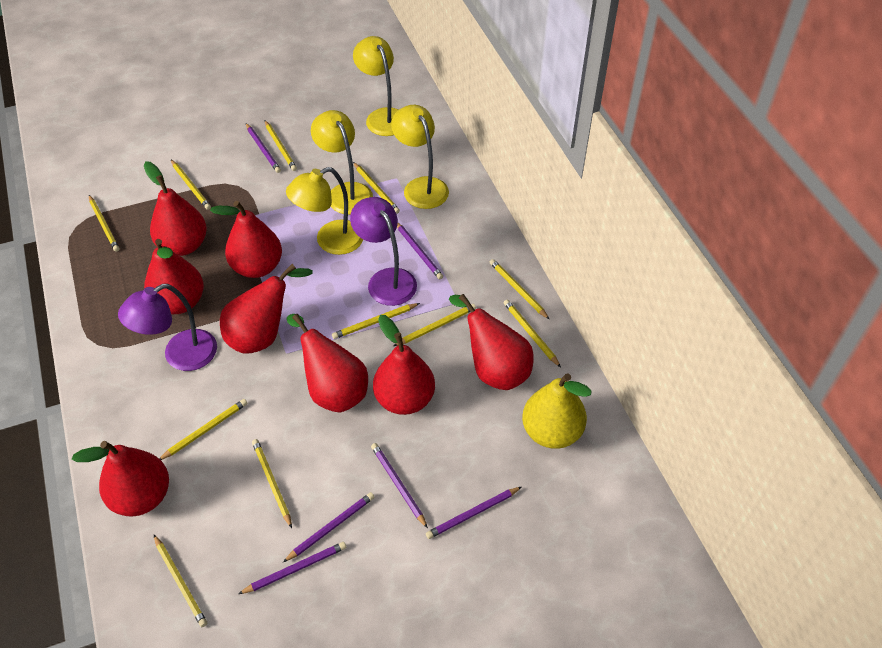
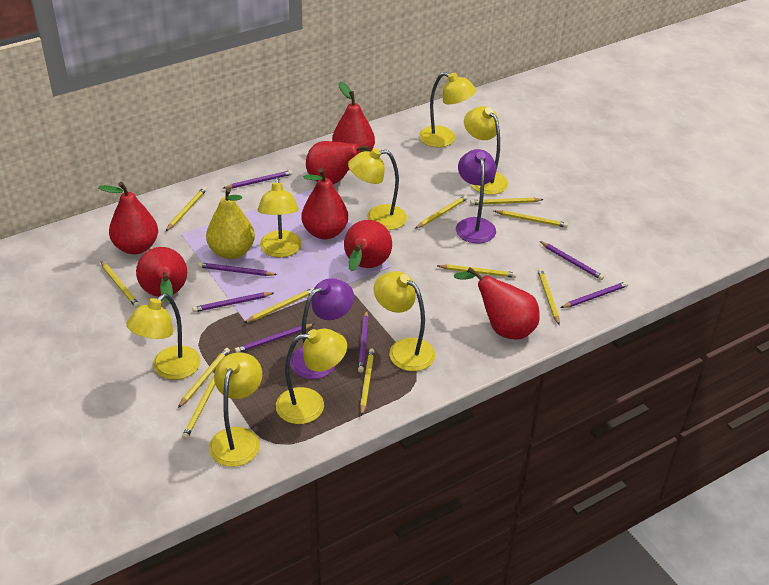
purple pencil: 6 -> 7
red pear: 8 -> 7
yellow lamp: 4 -> 8

